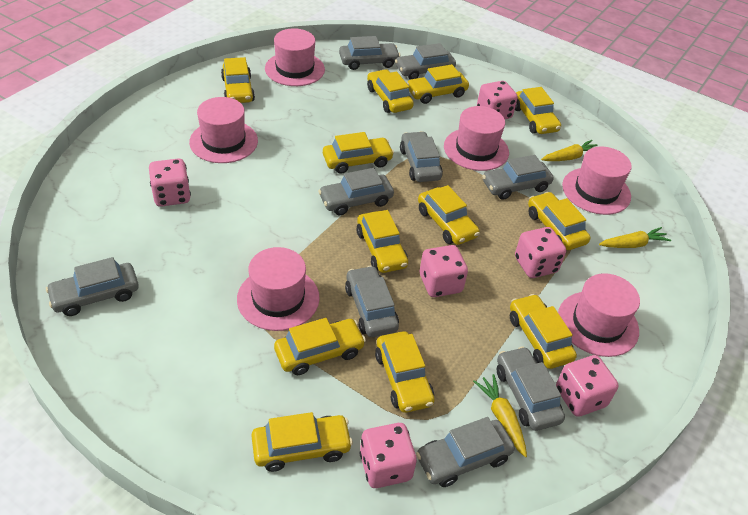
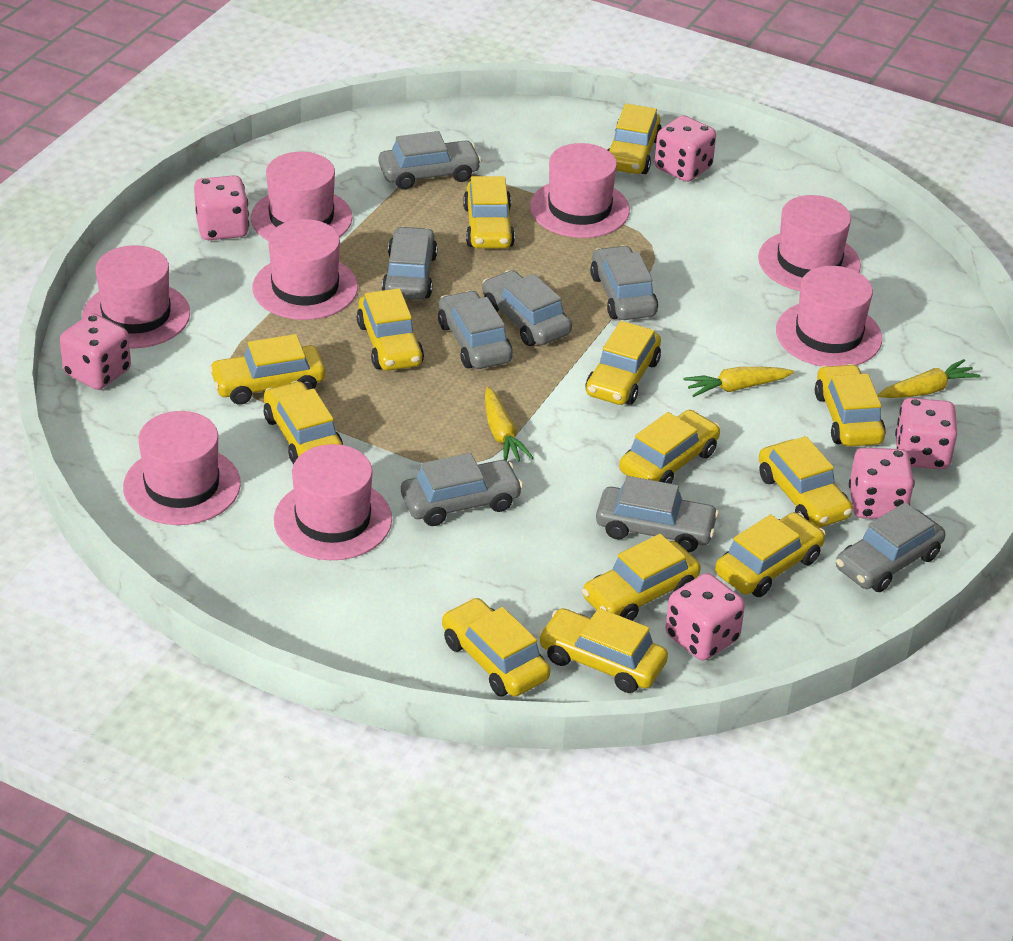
grey car: 9 -> 8
pink hat: 6 -> 8
yellow car: 12 -> 13

